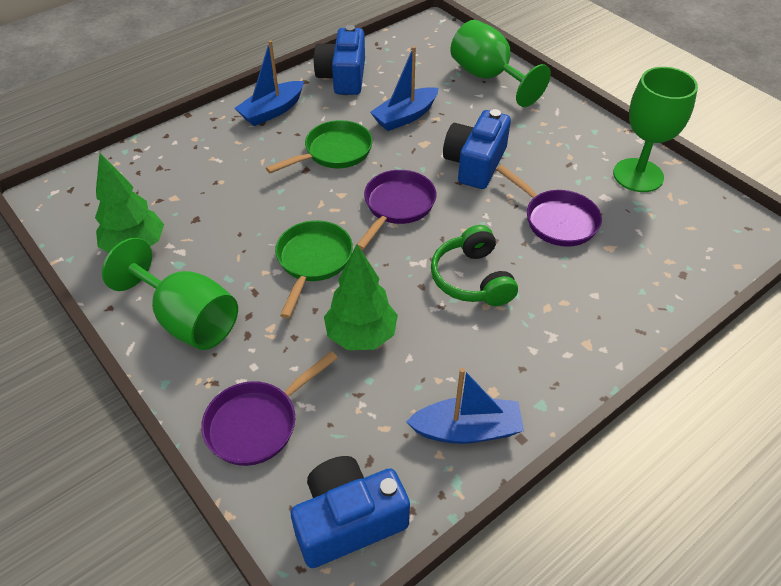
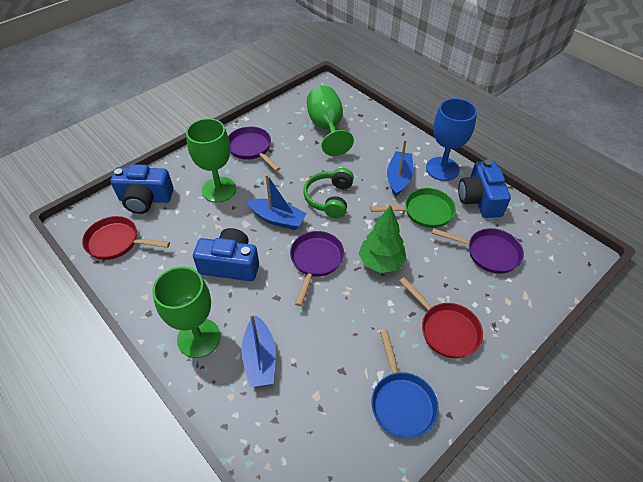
blue goblet: 0 -> 1
blue pan: 0 -> 1
green pan: 2 -> 1
green tree: 2 -> 1
red pan: 0 -> 2

